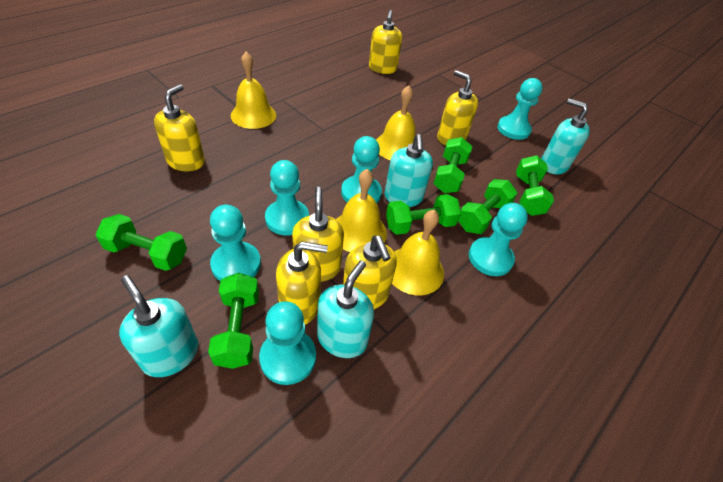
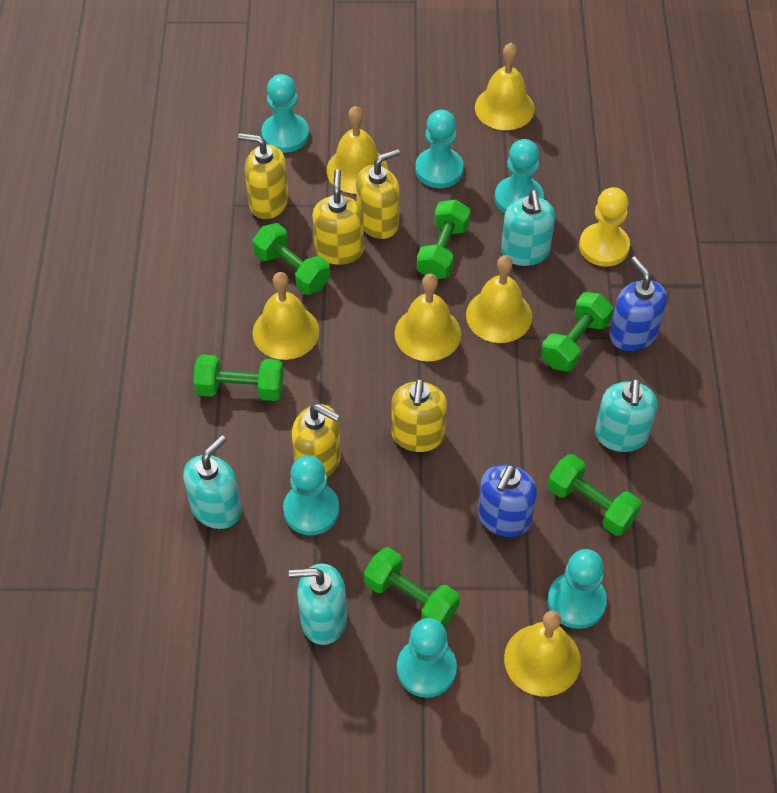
blue soap dispenser: 0 -> 2
yellow bell: 4 -> 6
yellow pawn: 0 -> 1
yellow soap dispenser: 6 -> 5

